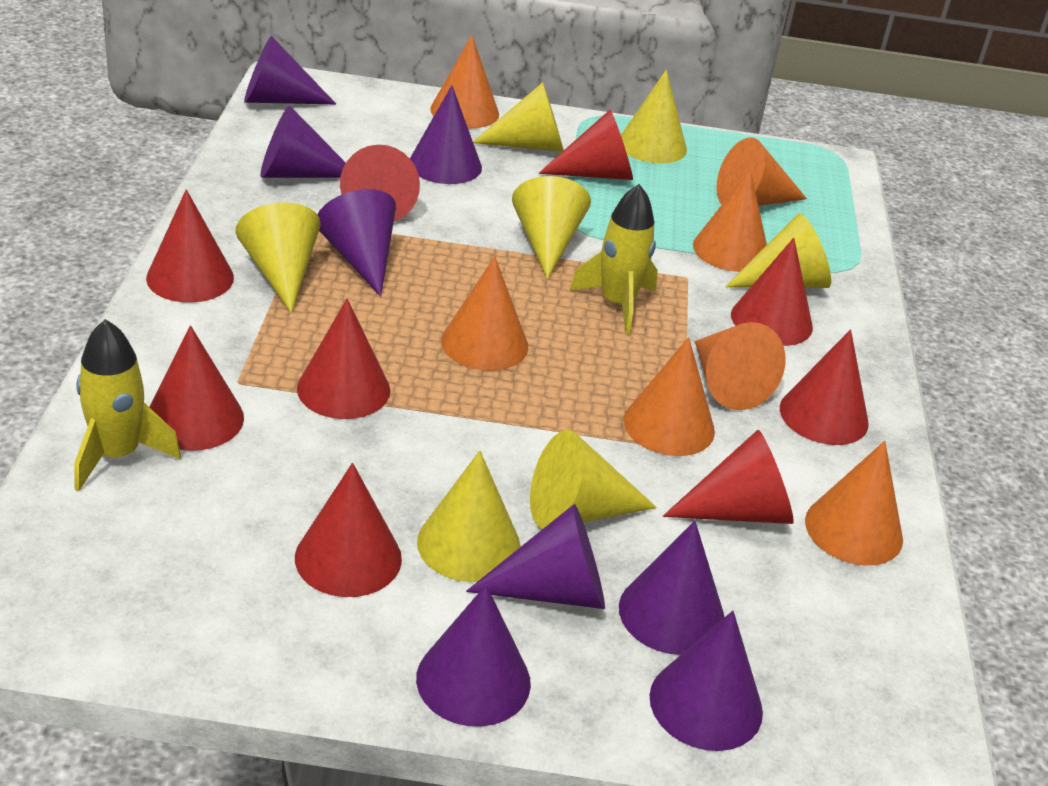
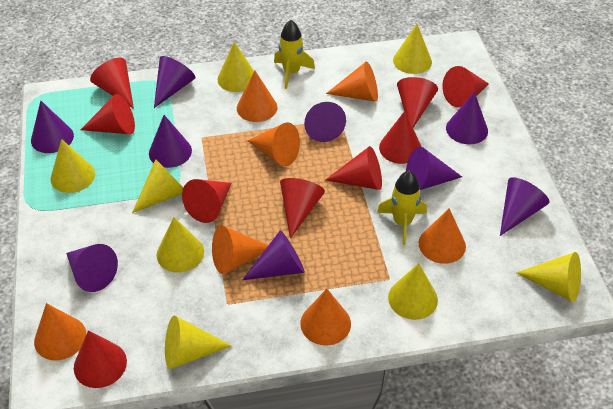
purple cone: 8 -> 9
yellow cone: 7 -> 8

